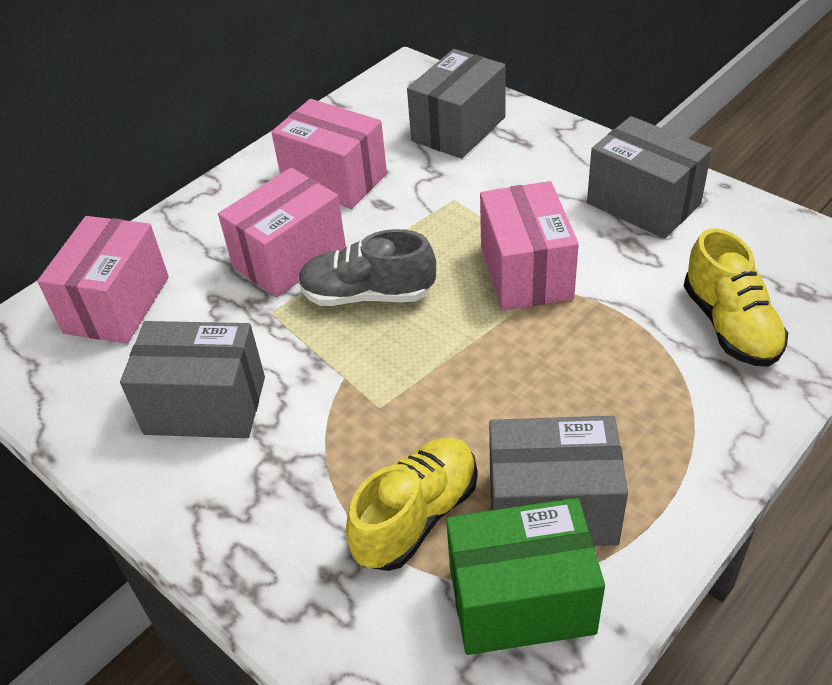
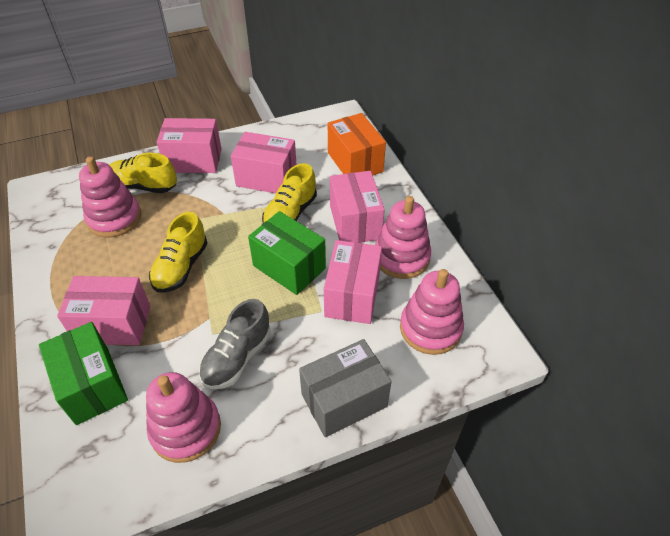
green box: 1 -> 2
grey box: 4 -> 1
orange box: 0 -> 1
pink box: 4 -> 5
pink stacking toy: 0 -> 4
yellow shoe: 2 -> 3

